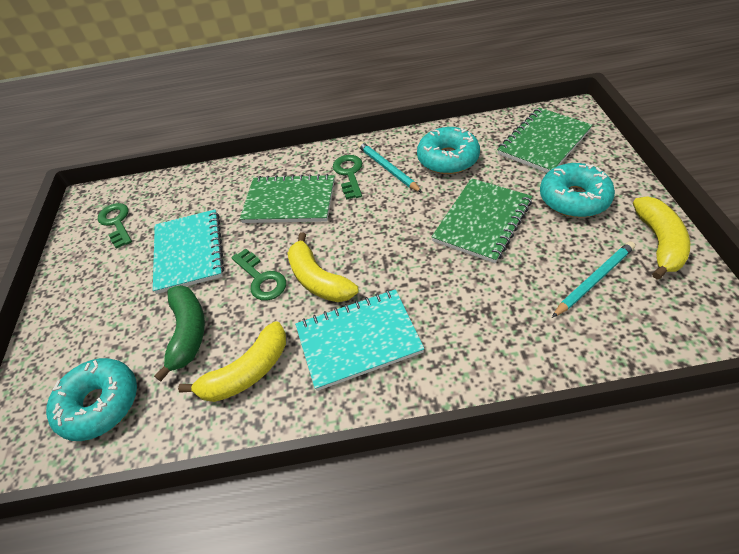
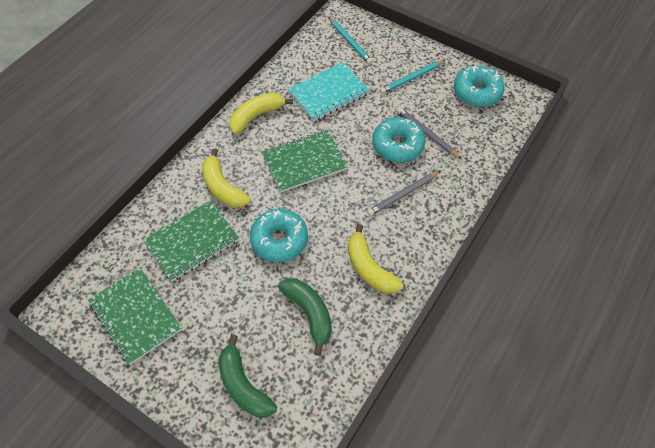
green banana: 1 -> 2
green key: 3 -> 0
grey pencil: 0 -> 2
turquoise notebook: 2 -> 1

